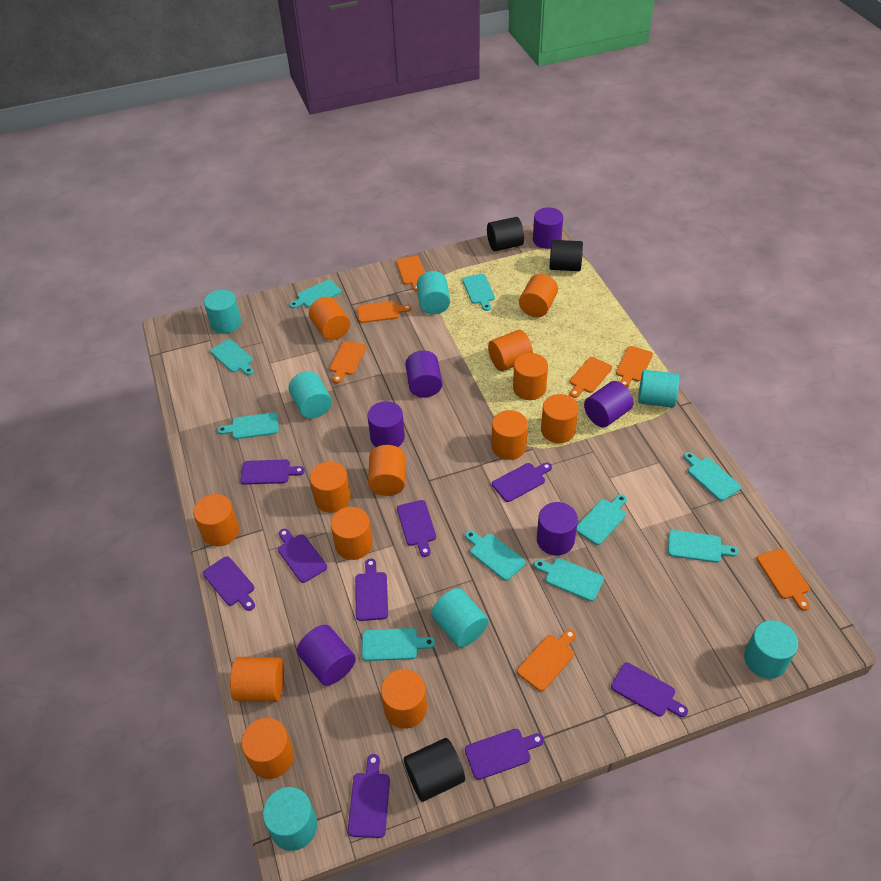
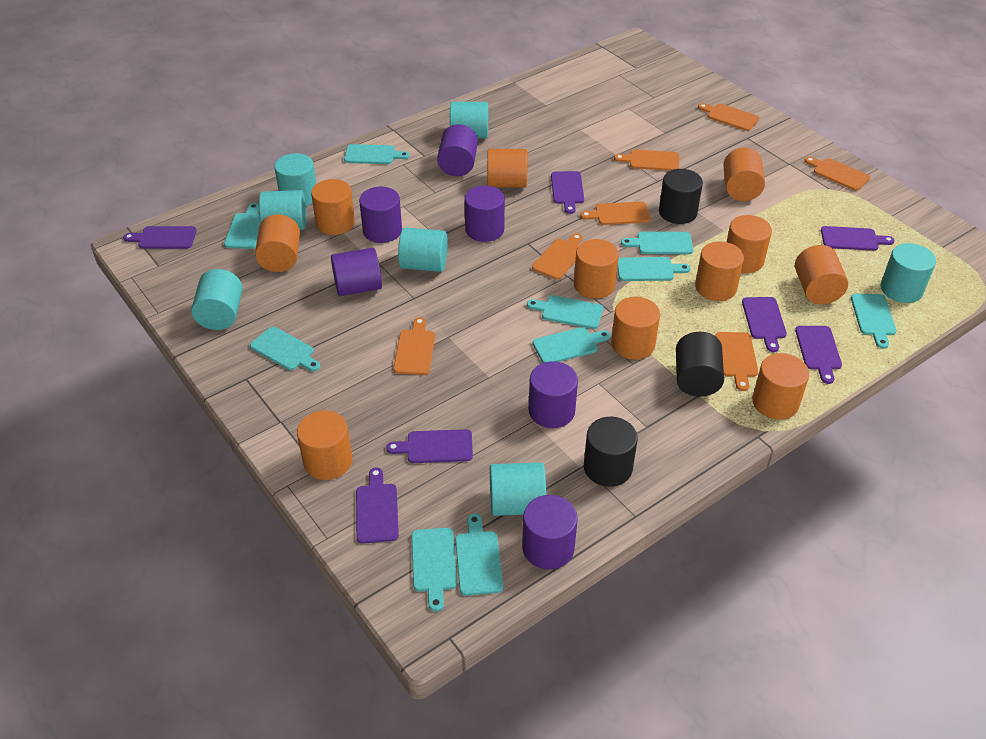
orange cylinder: 13 -> 11
purple cutting board: 9 -> 7

